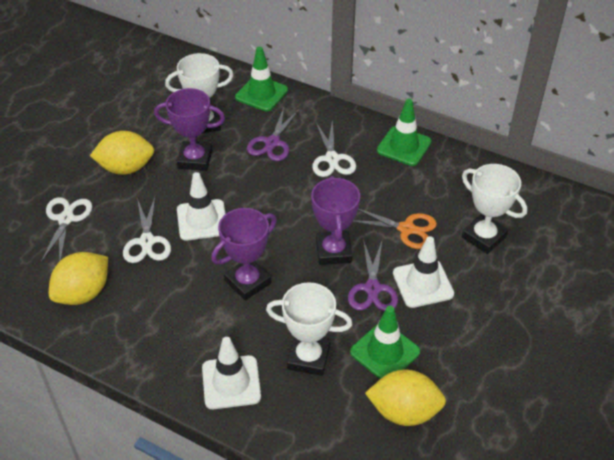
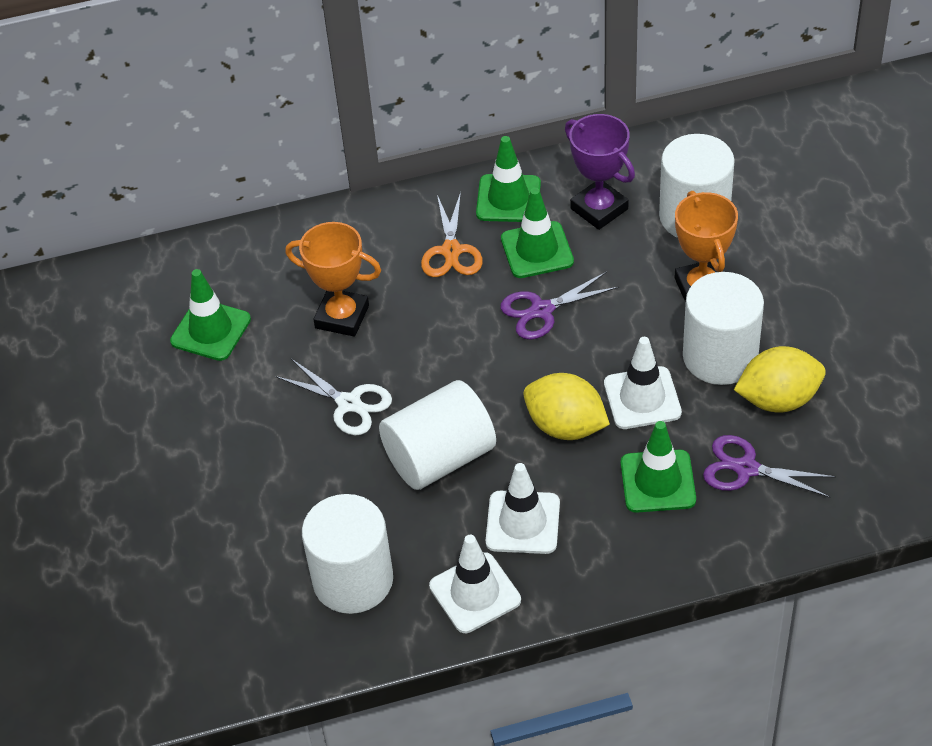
green traffic cone: 3 -> 4
orange trophy: 0 -> 2
purple trophy: 3 -> 1
white cylinder: 0 -> 4
white scissors: 3 -> 1
white trophy: 3 -> 0
yellow lemon: 3 -> 2

